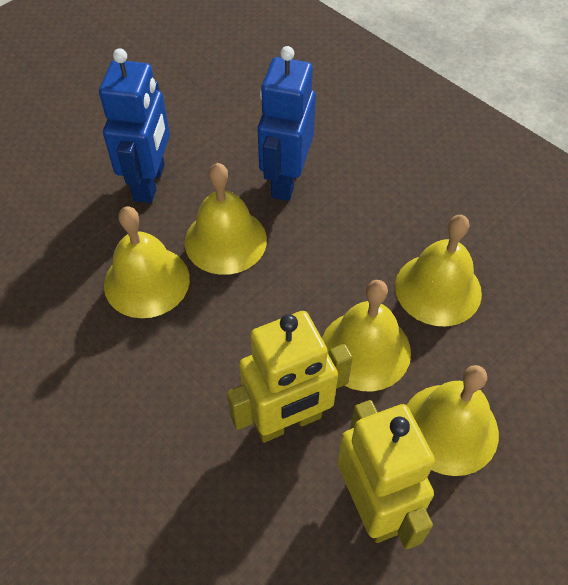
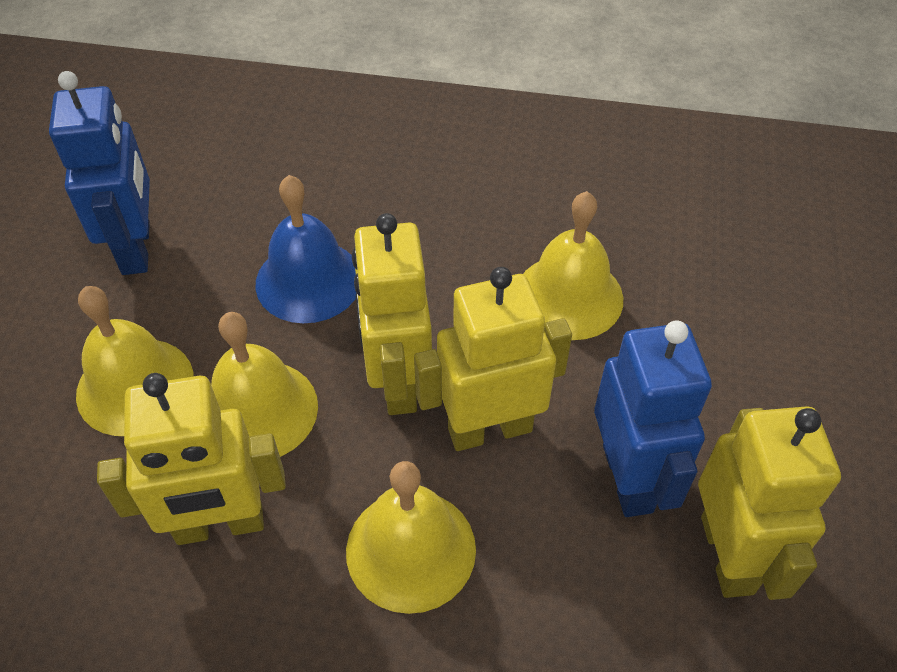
blue bell: 0 -> 1
yellow bell: 5 -> 4
yellow robot: 2 -> 4

